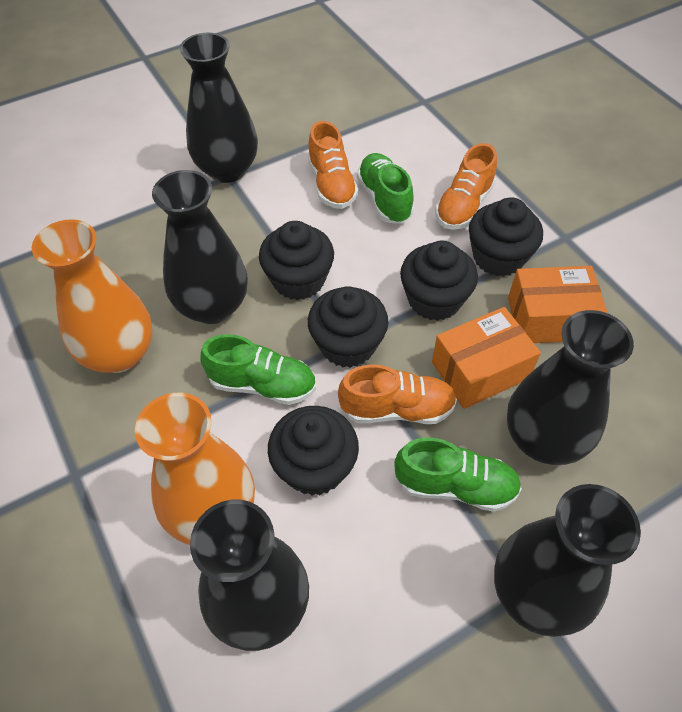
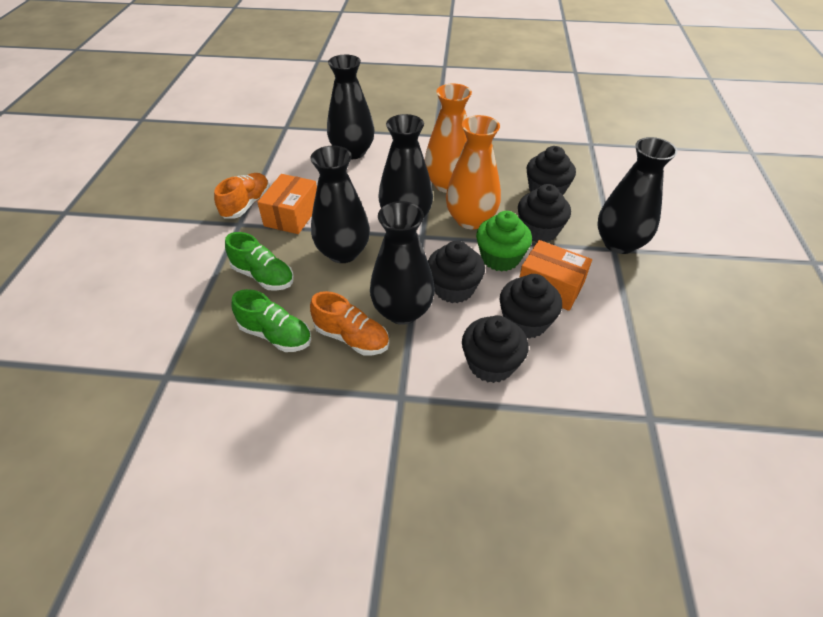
green cupcake: 0 -> 1
green shoe: 3 -> 2
orange shoe: 3 -> 2

